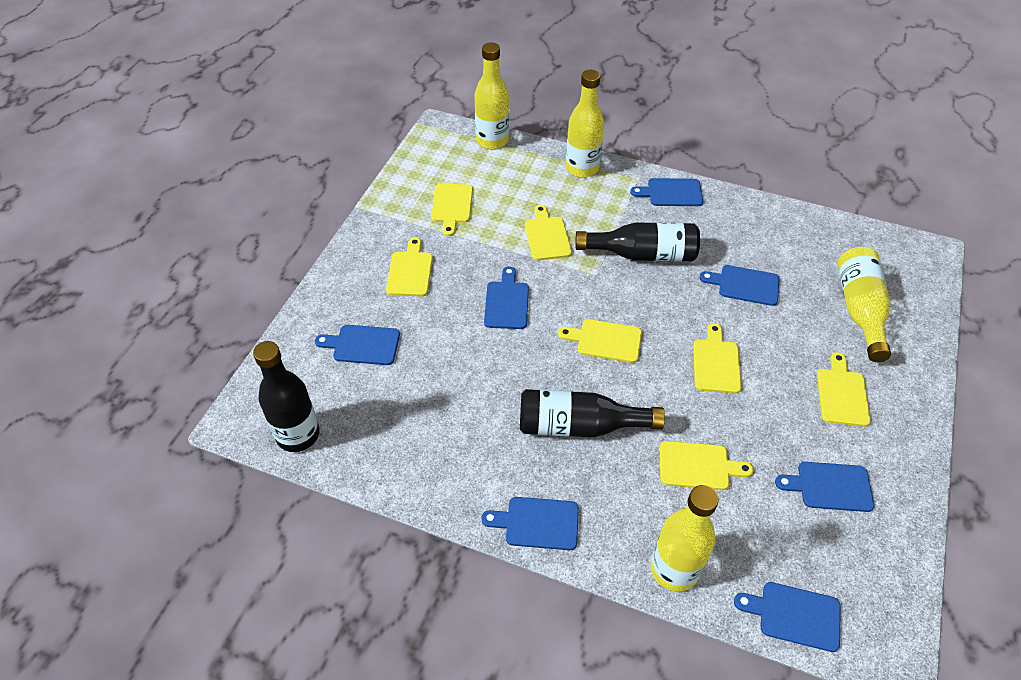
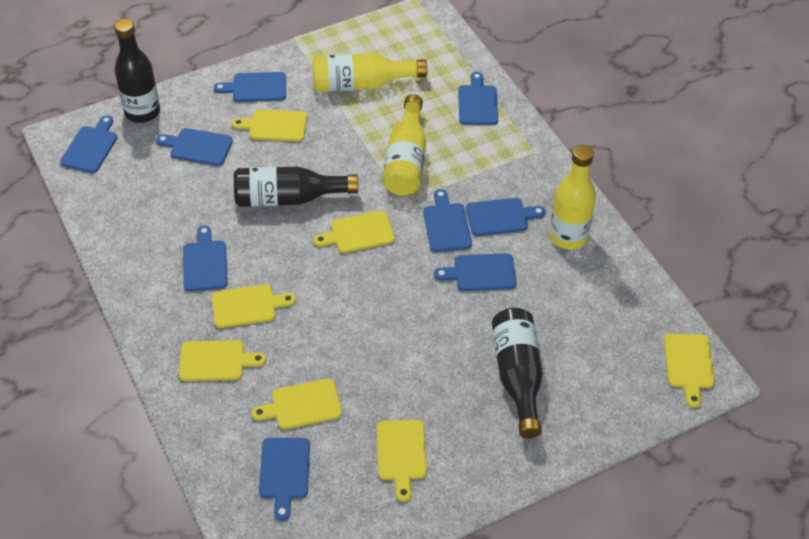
blue cutting board: 7 -> 9
yellow bottle: 4 -> 3

